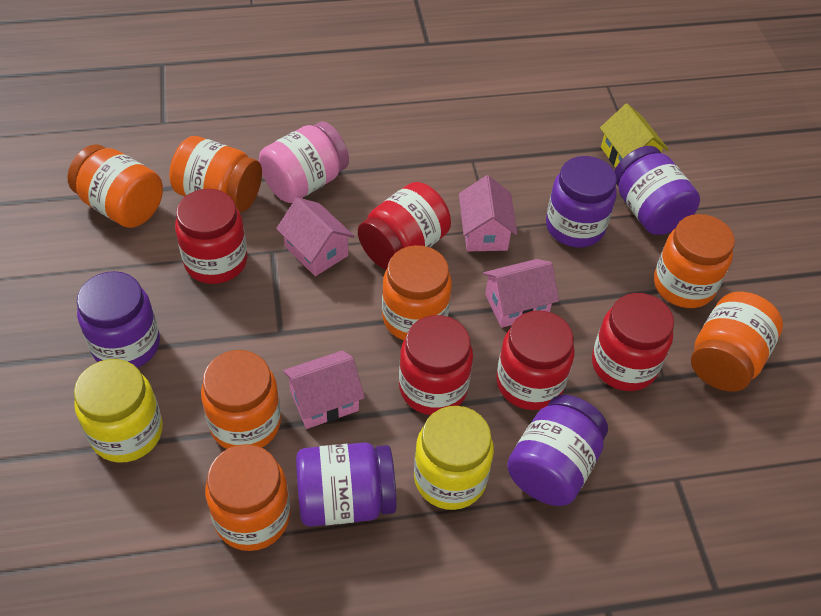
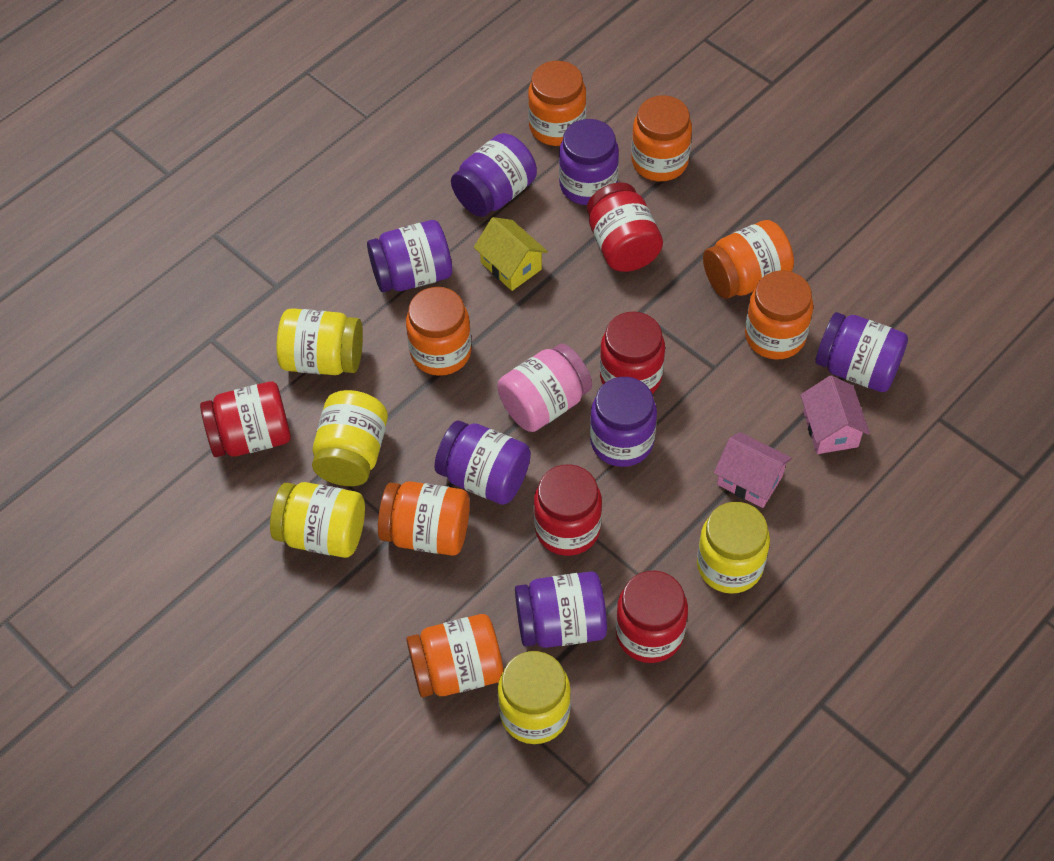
pink house: 4 -> 2
purple jar: 5 -> 7
yellow jar: 2 -> 5

